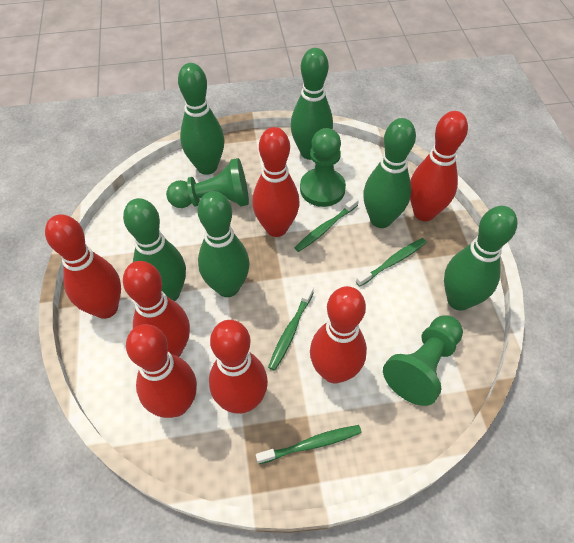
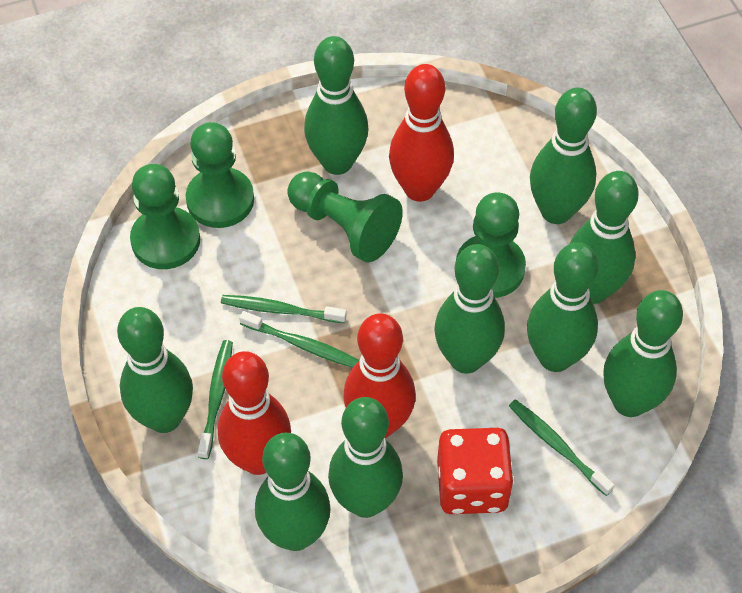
green bowling pin: 6 -> 9
green pawn: 3 -> 4
red bowling pin: 7 -> 3
red dice: 0 -> 1

